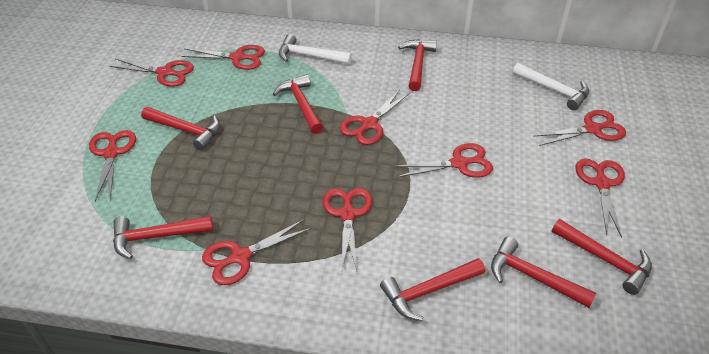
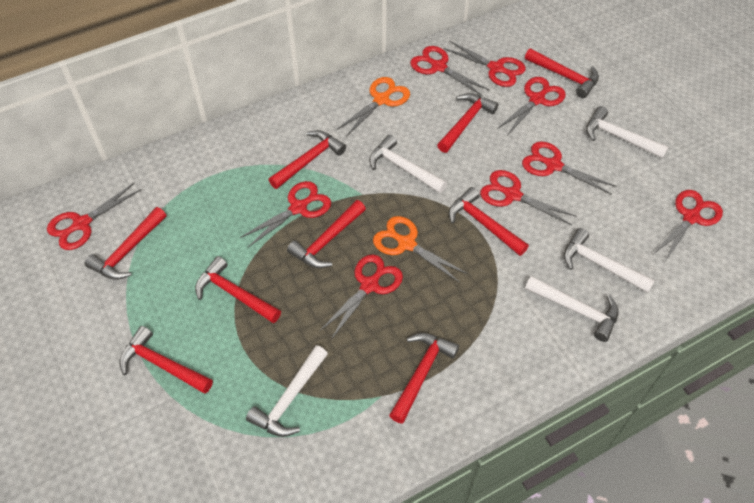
orange scissors: 0 -> 2
red hammer: 7 -> 9
white hammer: 2 -> 5

